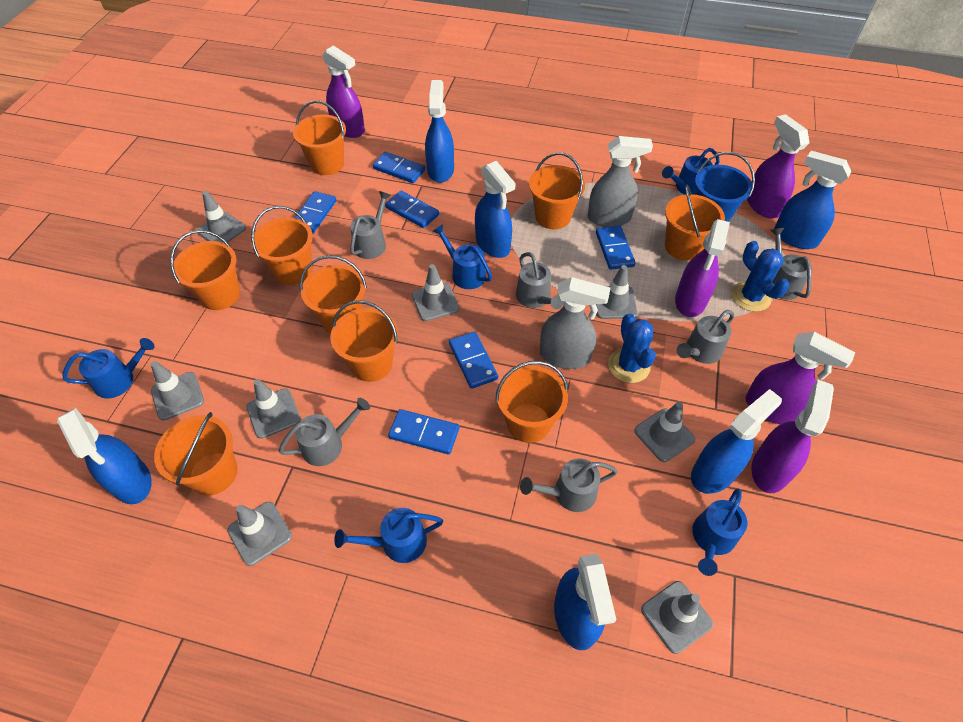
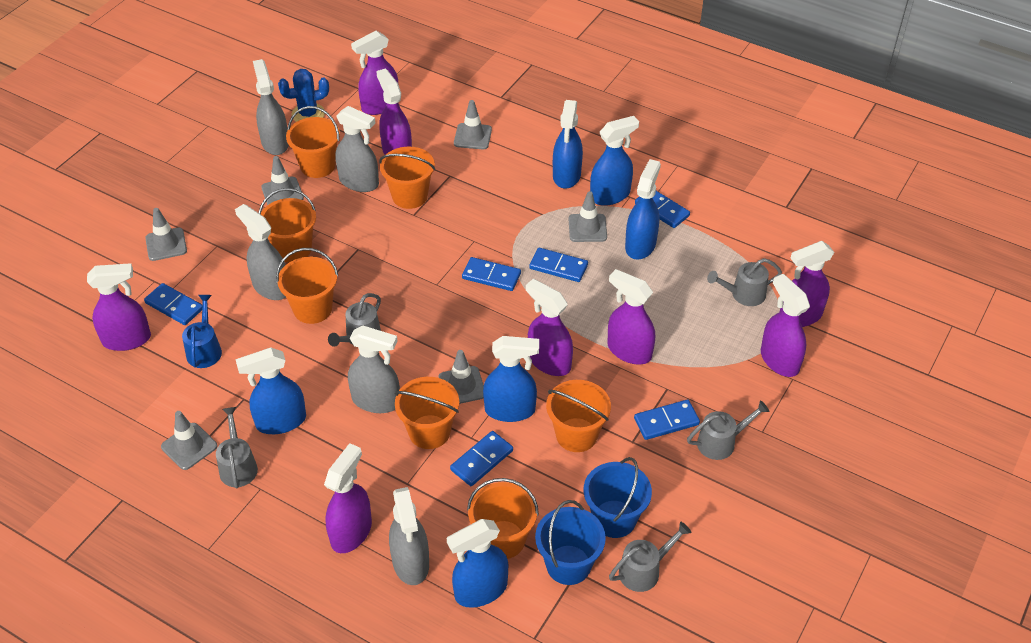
blue bucket: 1 -> 2
blue cactus: 2 -> 1
blue watering can: 5 -> 1
grey spray bottle: 2 -> 5
grey traffic cone: 8 -> 6
grey watering can: 6 -> 5
orange bucket: 9 -> 7
purple spray bottle: 5 -> 8

